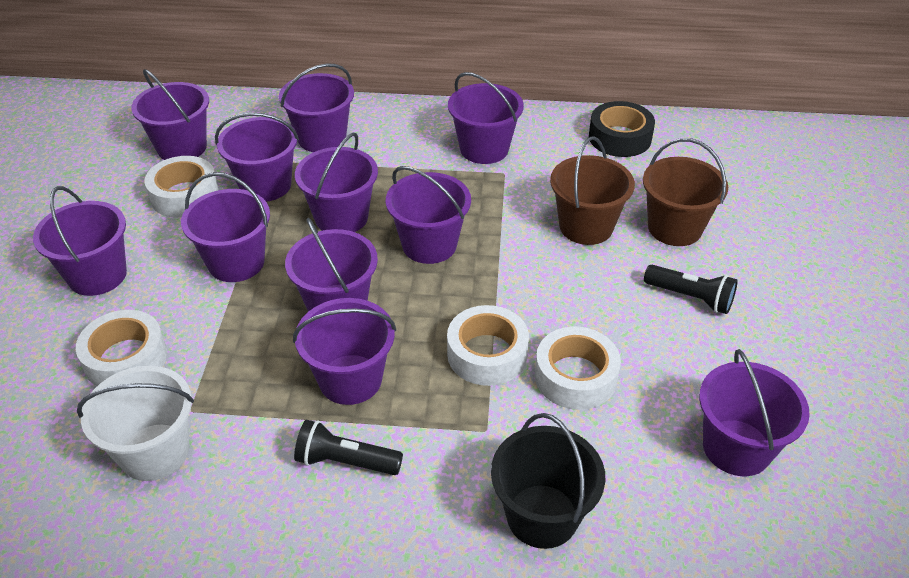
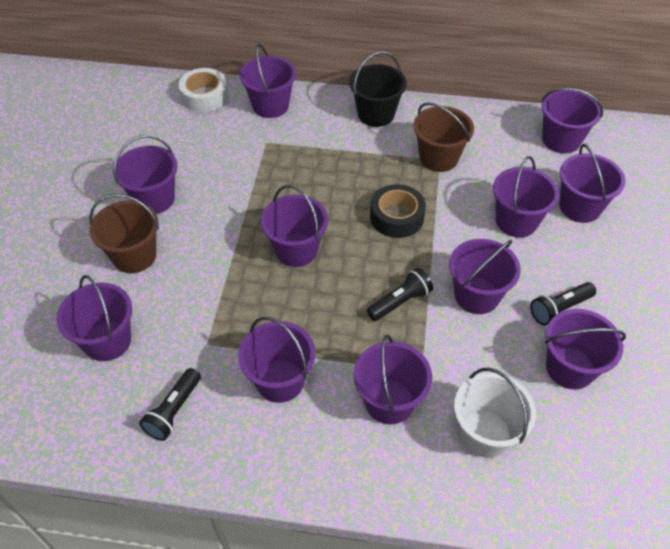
black flashlight: 2 -> 3
white tape: 4 -> 1

